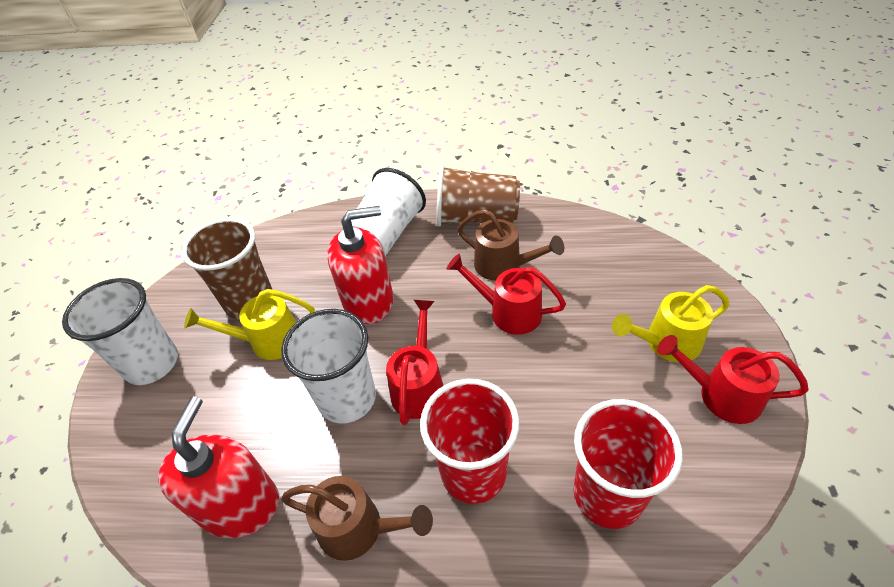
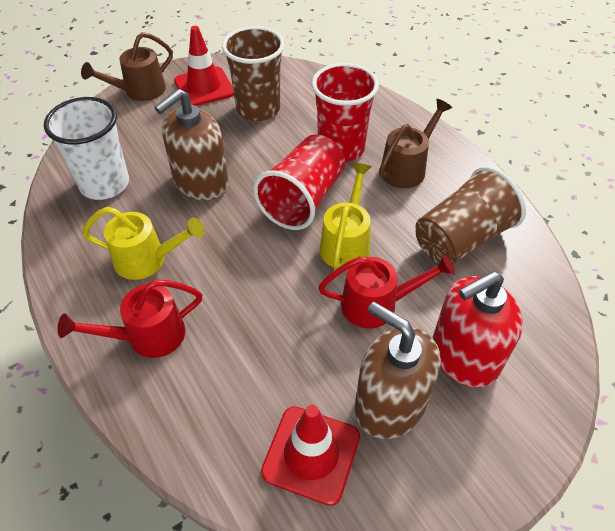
brown soap dispenser: 0 -> 2
red soap dispenser: 2 -> 1
red traffic cone: 0 -> 2
red watering can: 3 -> 2
white cup: 3 -> 1

